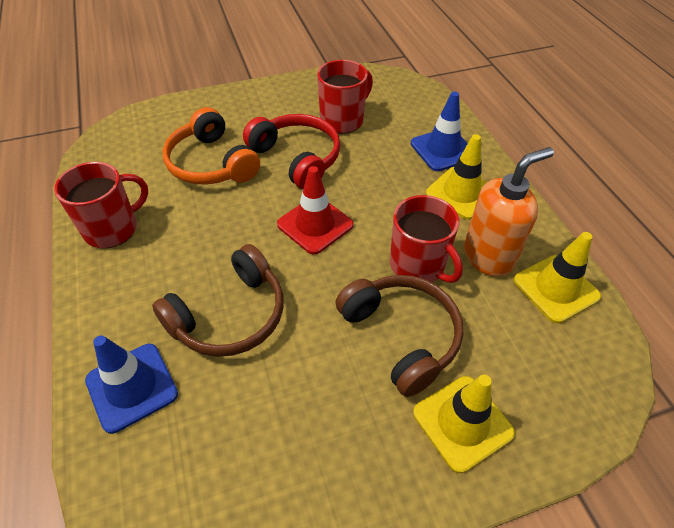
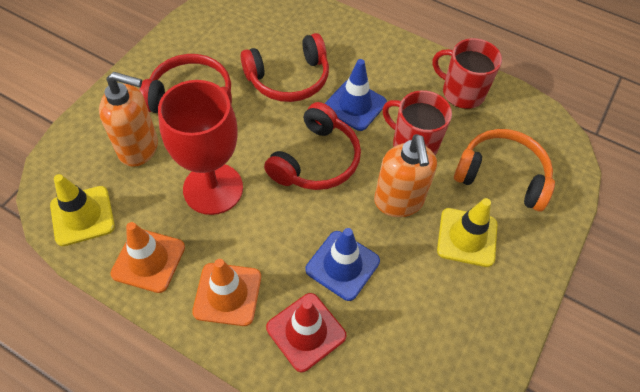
brown headphones: 2 -> 0
orange soap dispenser: 1 -> 2
orange traffic cone: 0 -> 2
red goblet: 0 -> 1
red headphones: 1 -> 3
red mug: 3 -> 2
yellow traffic cone: 3 -> 2

